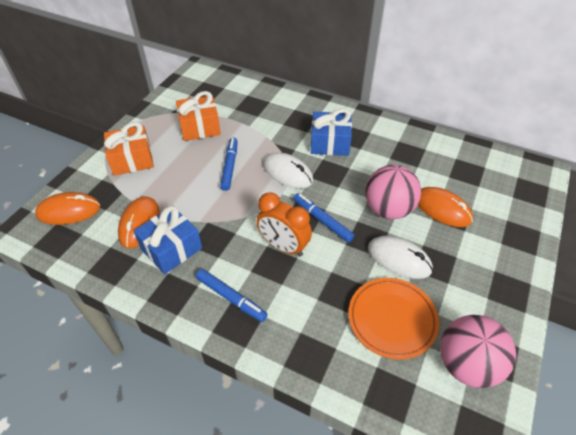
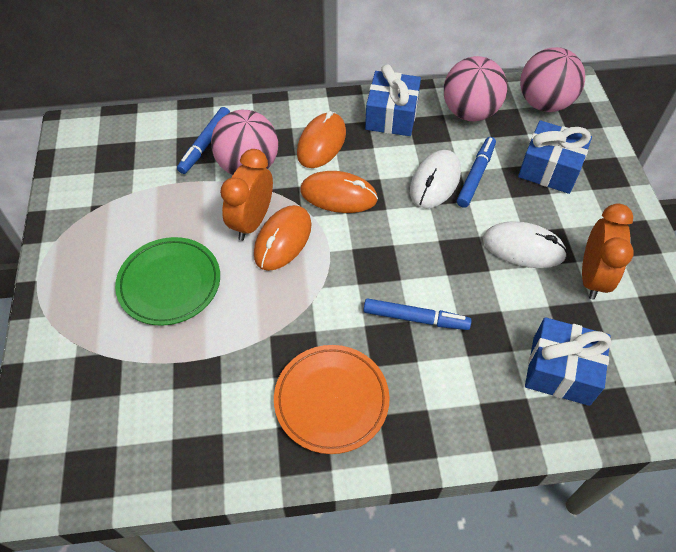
blue gift: 2 -> 3
green plate: 0 -> 1
orange clock: 1 -> 2
orange gift: 2 -> 0
pink ball: 2 -> 3

